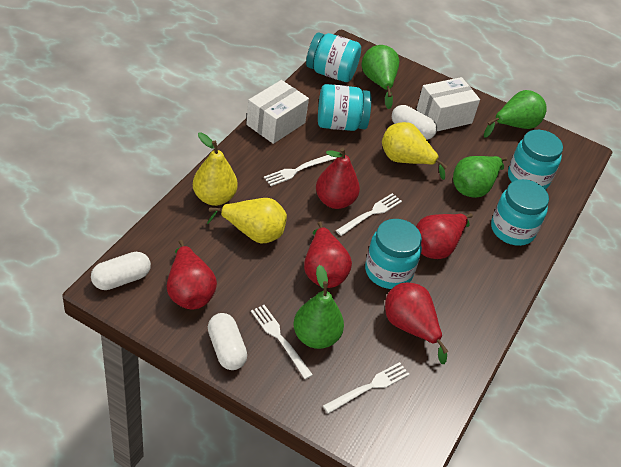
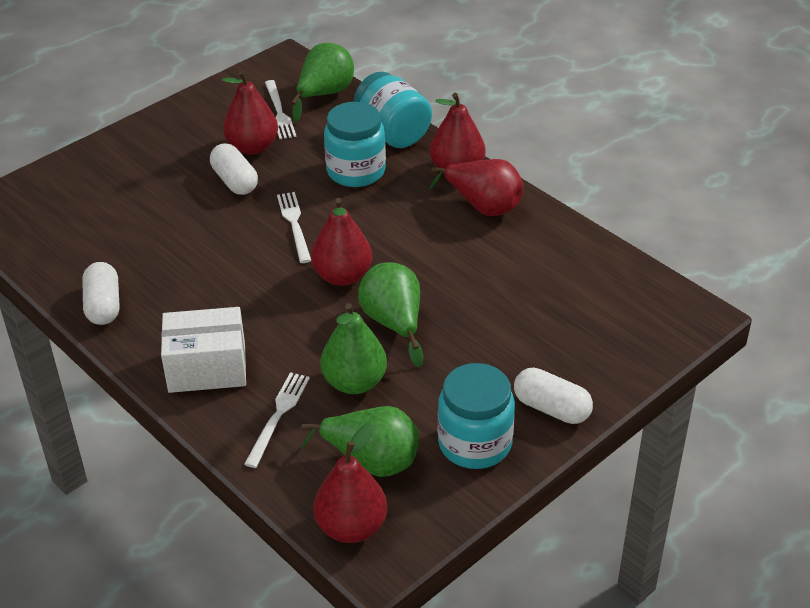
turquoise jar: 5 -> 3
white box: 2 -> 1
white fork: 4 -> 3
yellow pear: 3 -> 0

